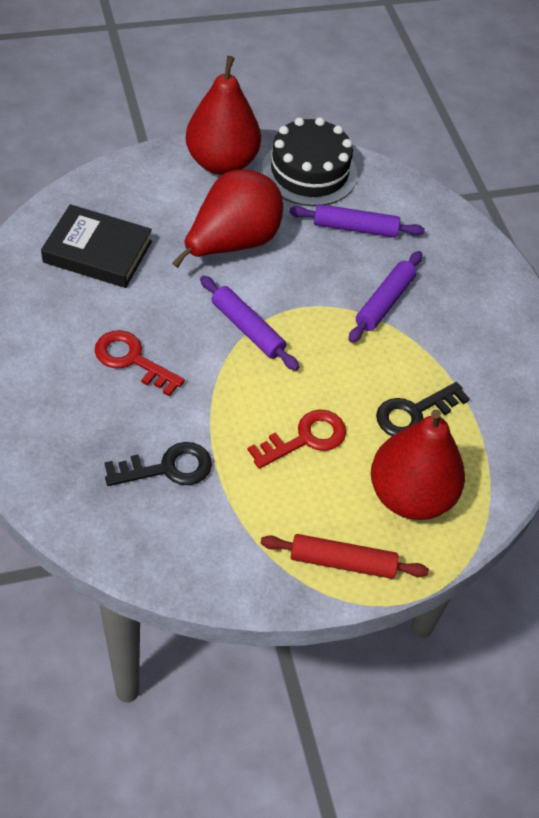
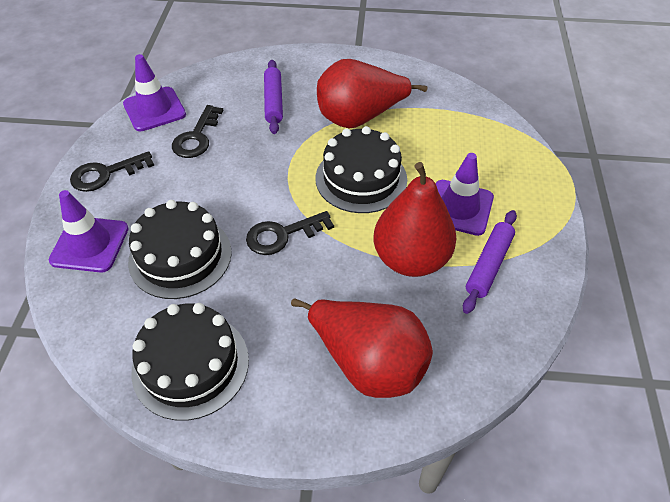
black book: 1 -> 0
black cake: 1 -> 3
black key: 2 -> 3
purple rolling pin: 3 -> 2
purple traffic cone: 0 -> 3
red key: 2 -> 0
red rolling pin: 1 -> 0

